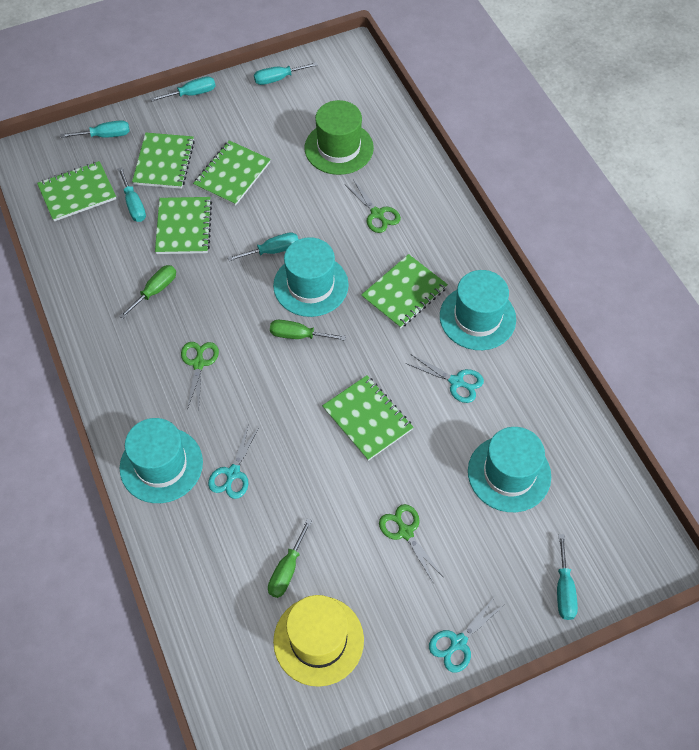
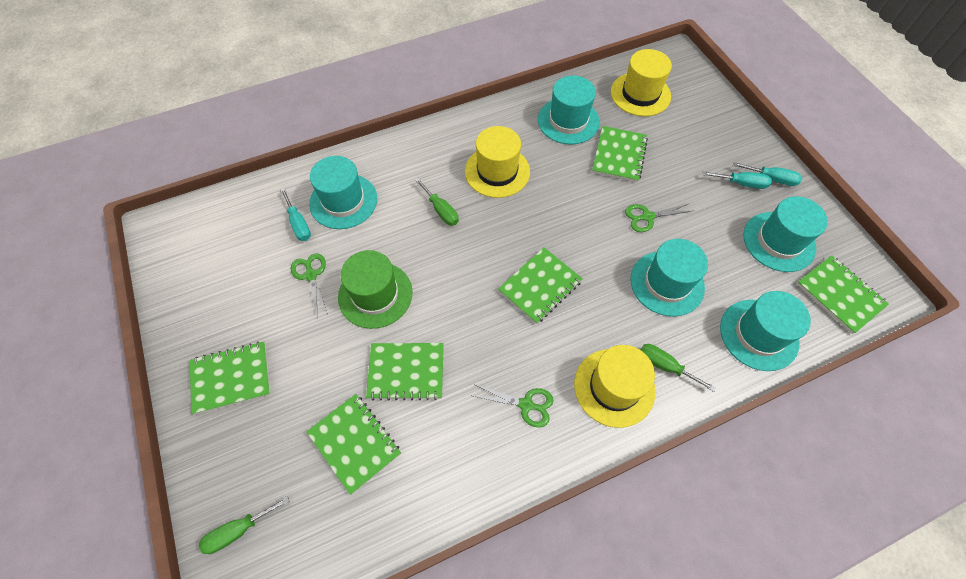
turquoise hat: 4 -> 5
turquoise scissors: 3 -> 0
turquoise screwdriver: 6 -> 3
yellow hat: 1 -> 3

